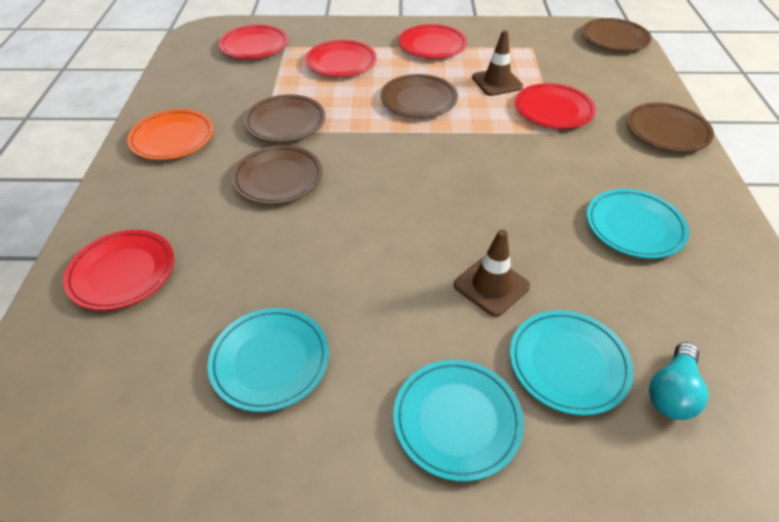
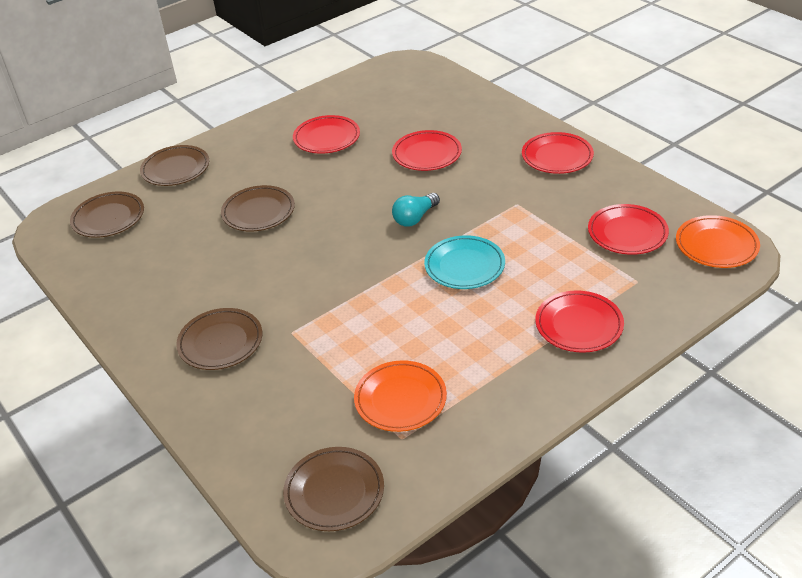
brown traffic cone: 2 -> 0
orange plate: 1 -> 2
turquoise plate: 4 -> 1

